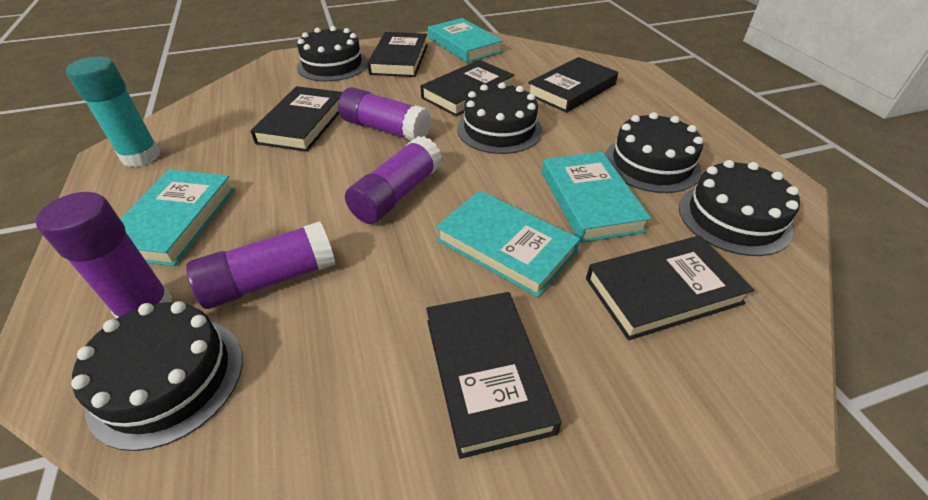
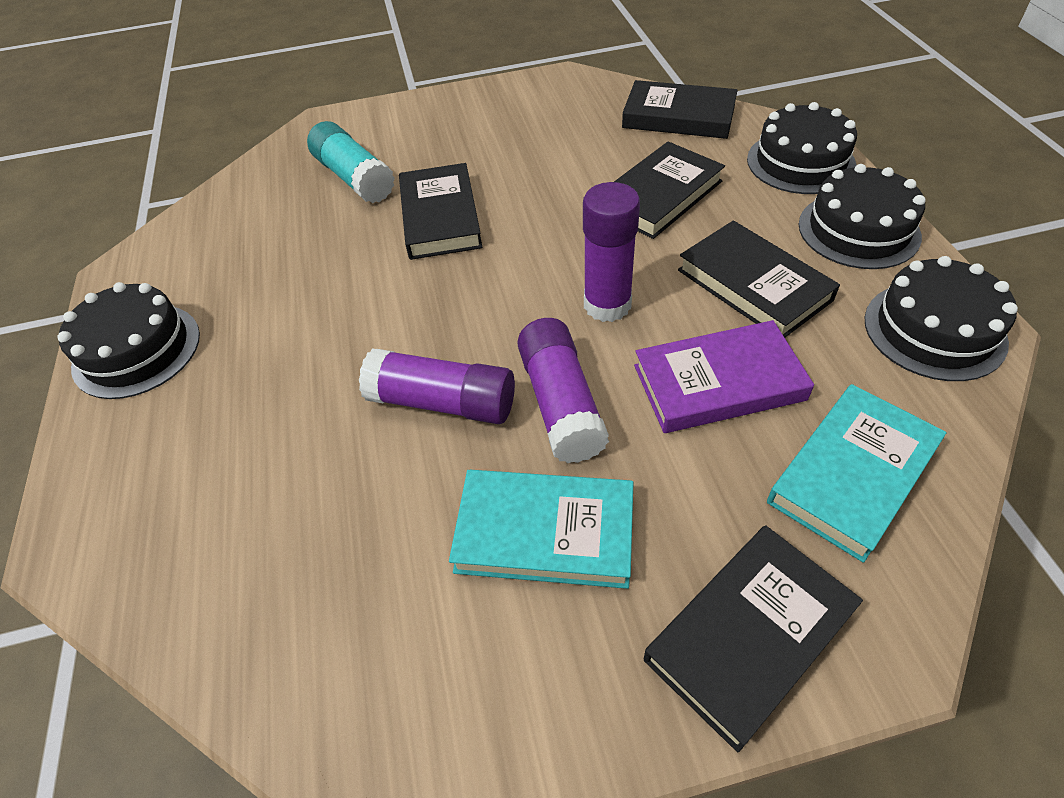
black book: 6 -> 5
black cake: 5 -> 4
purple book: 0 -> 1
purple glue stick: 4 -> 3
turquoise book: 4 -> 2

